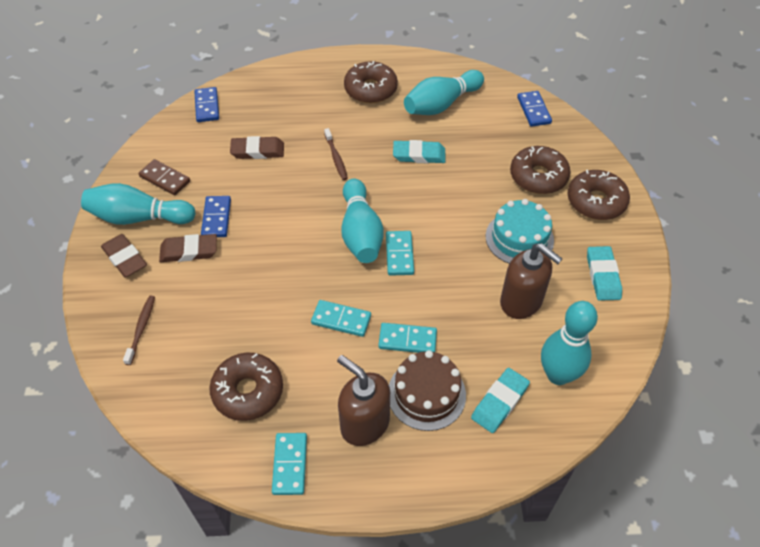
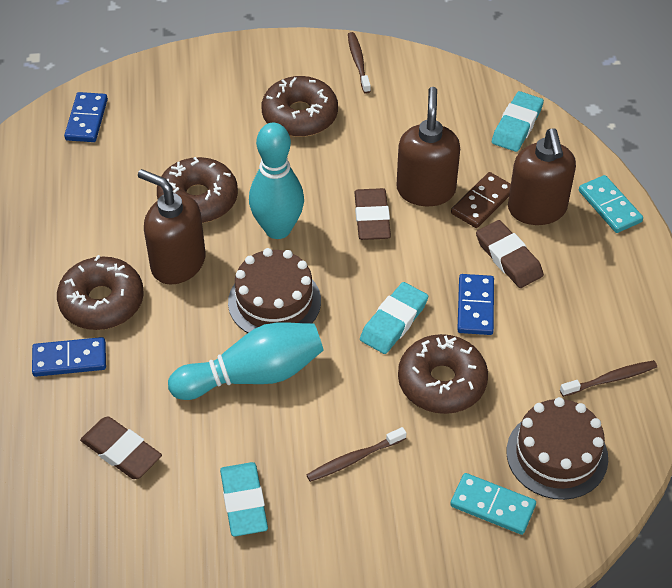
brown cake: 1 -> 2
brown soap dispenser: 2 -> 3
brown toothbrush: 2 -> 3
turquoise bowling pin: 4 -> 2
turquoise cake: 1 -> 0
turquoise domino: 4 -> 2

